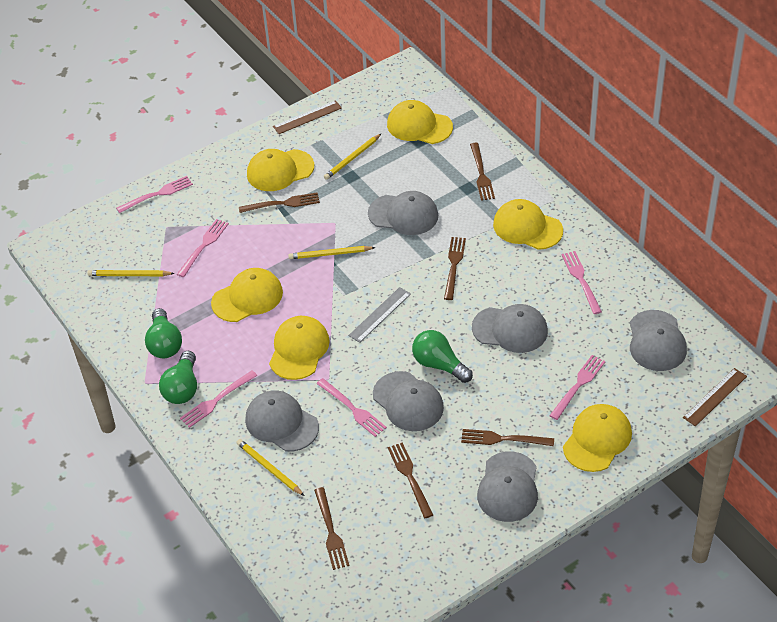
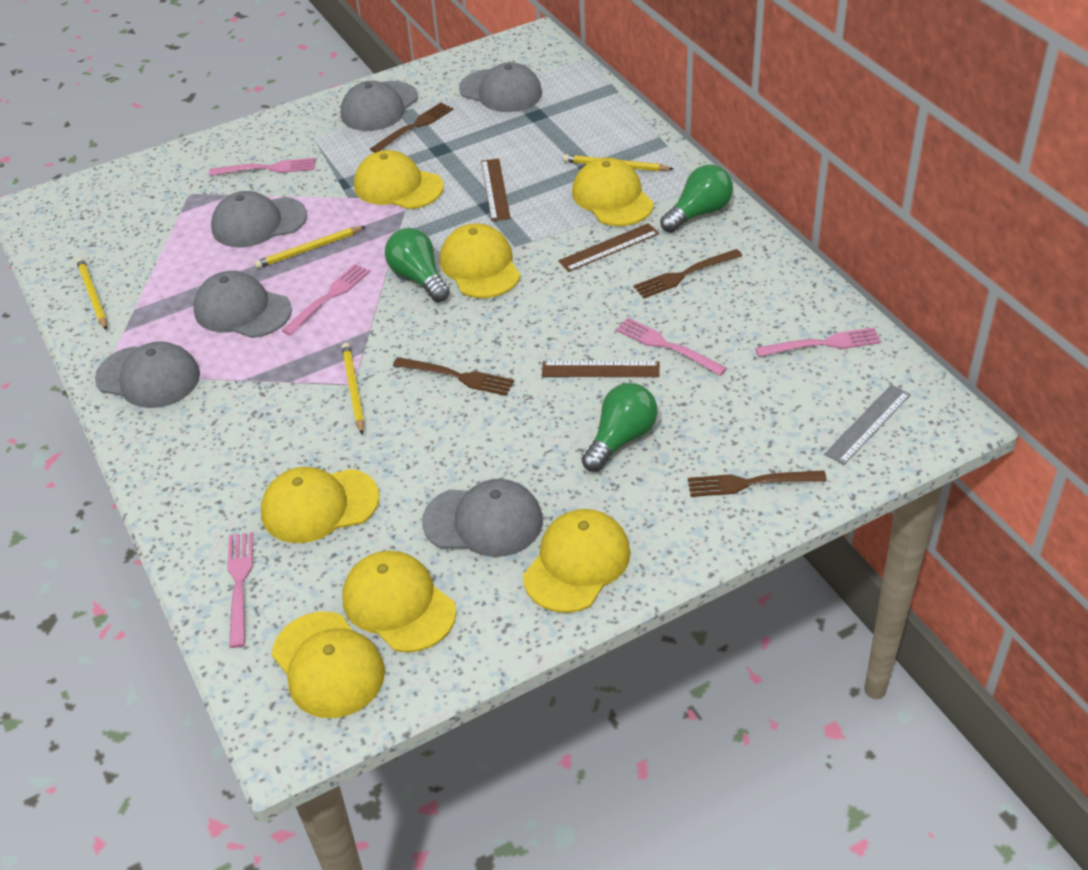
brown fork: 6 -> 4
brown ruler: 2 -> 3
pink fork: 6 -> 5
yellow cap: 6 -> 7

